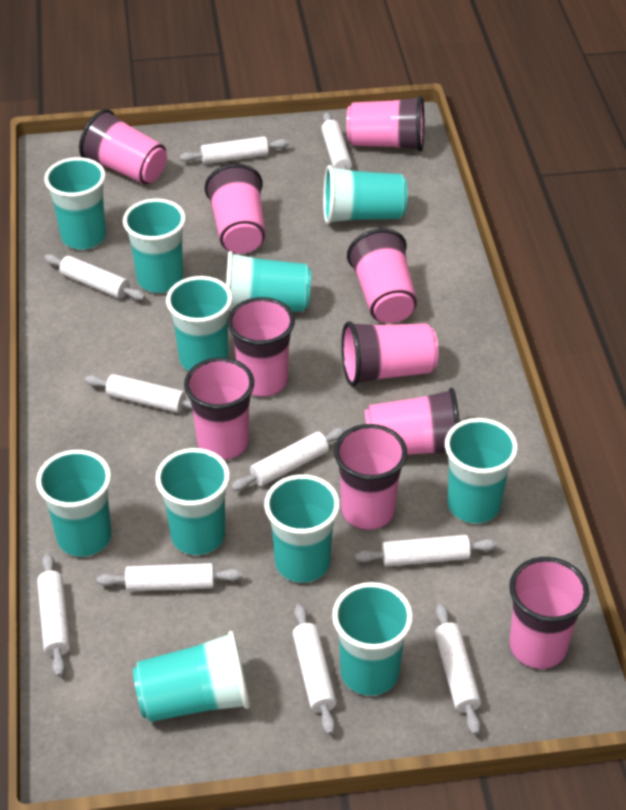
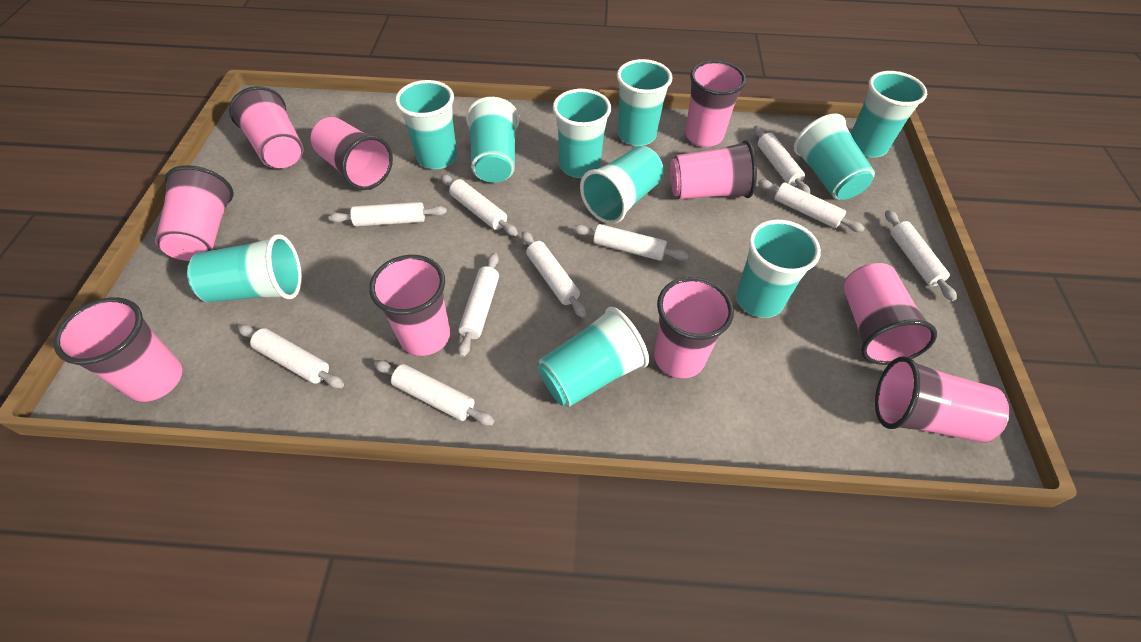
turquoise cup: 11 -> 10

